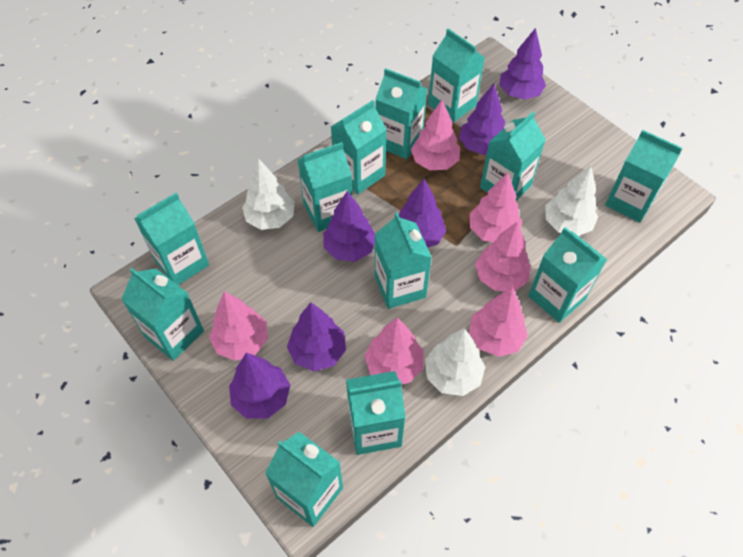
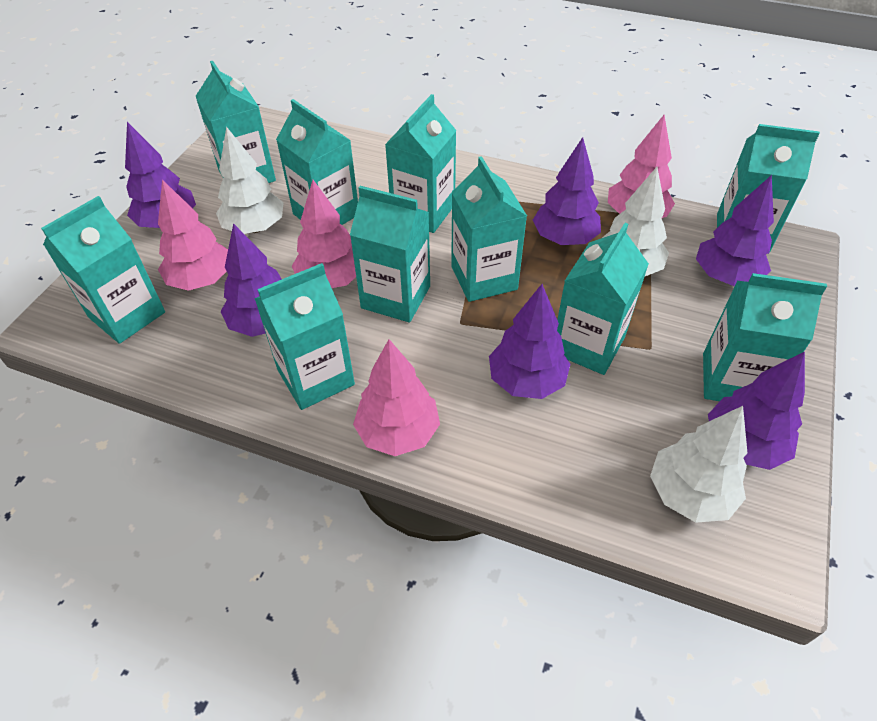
pink tree: 6 -> 4
turquoise carton: 12 -> 10

